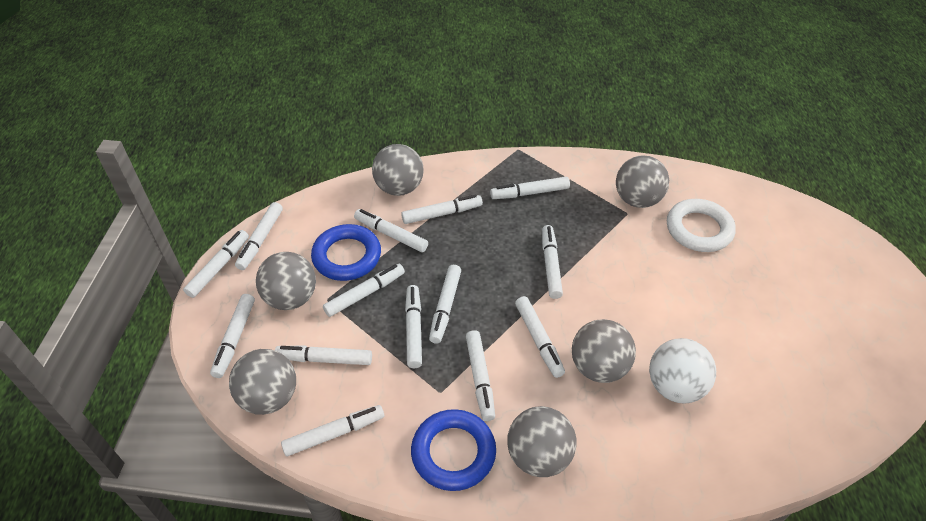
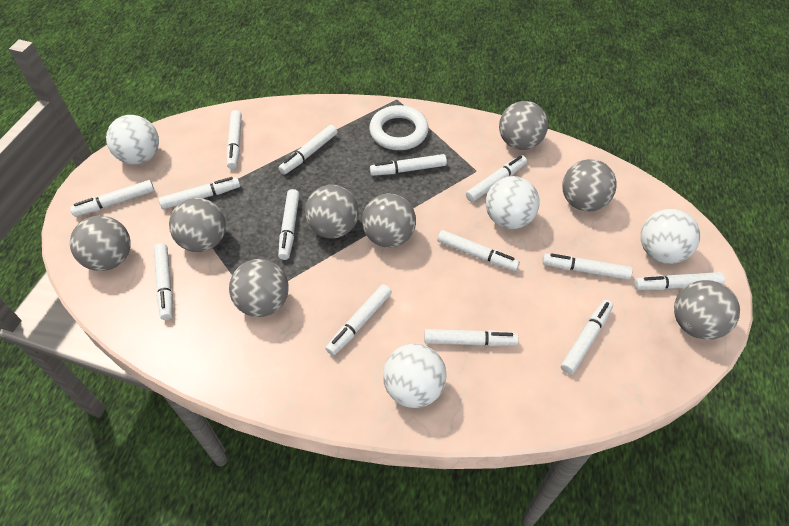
blue ring: 2 -> 0
grey ball: 6 -> 8
white ball: 1 -> 4

